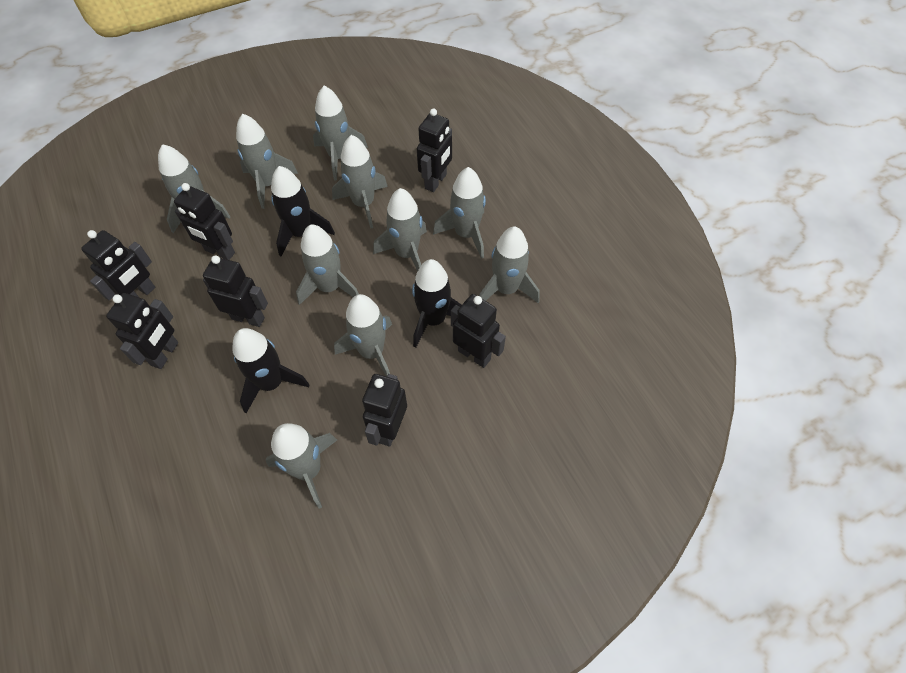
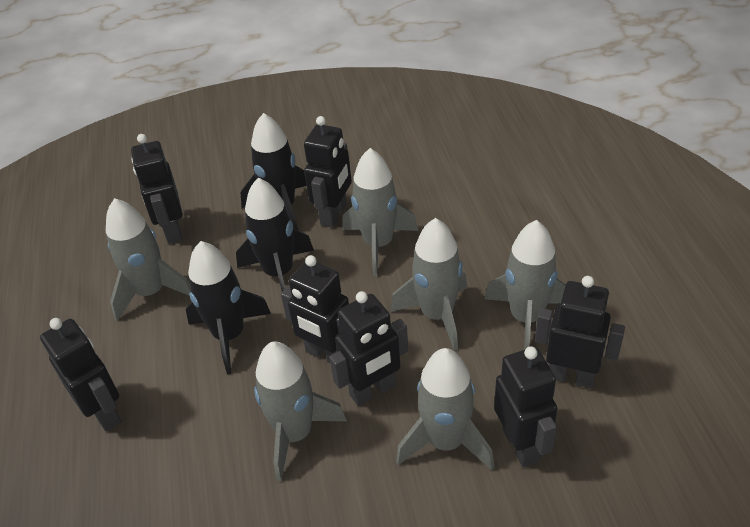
grey rocket: 10 -> 6

